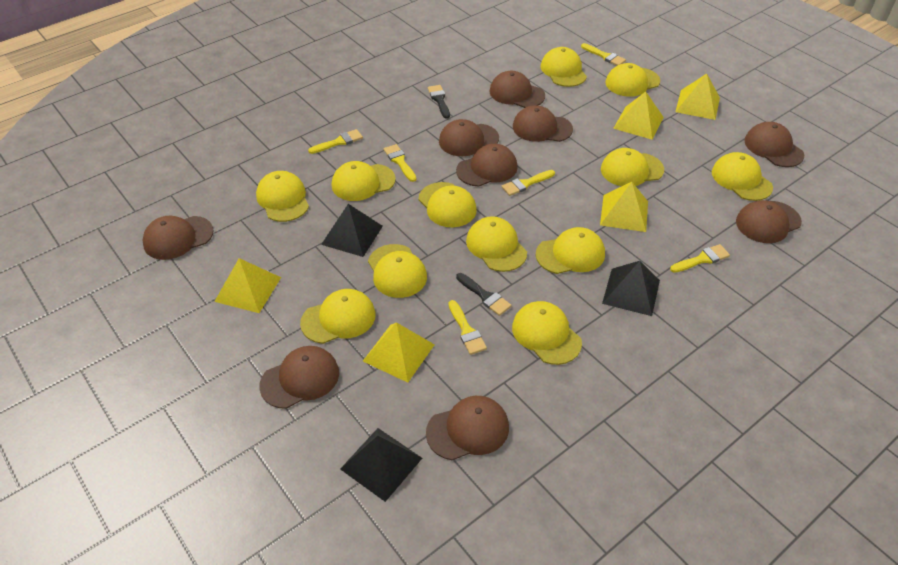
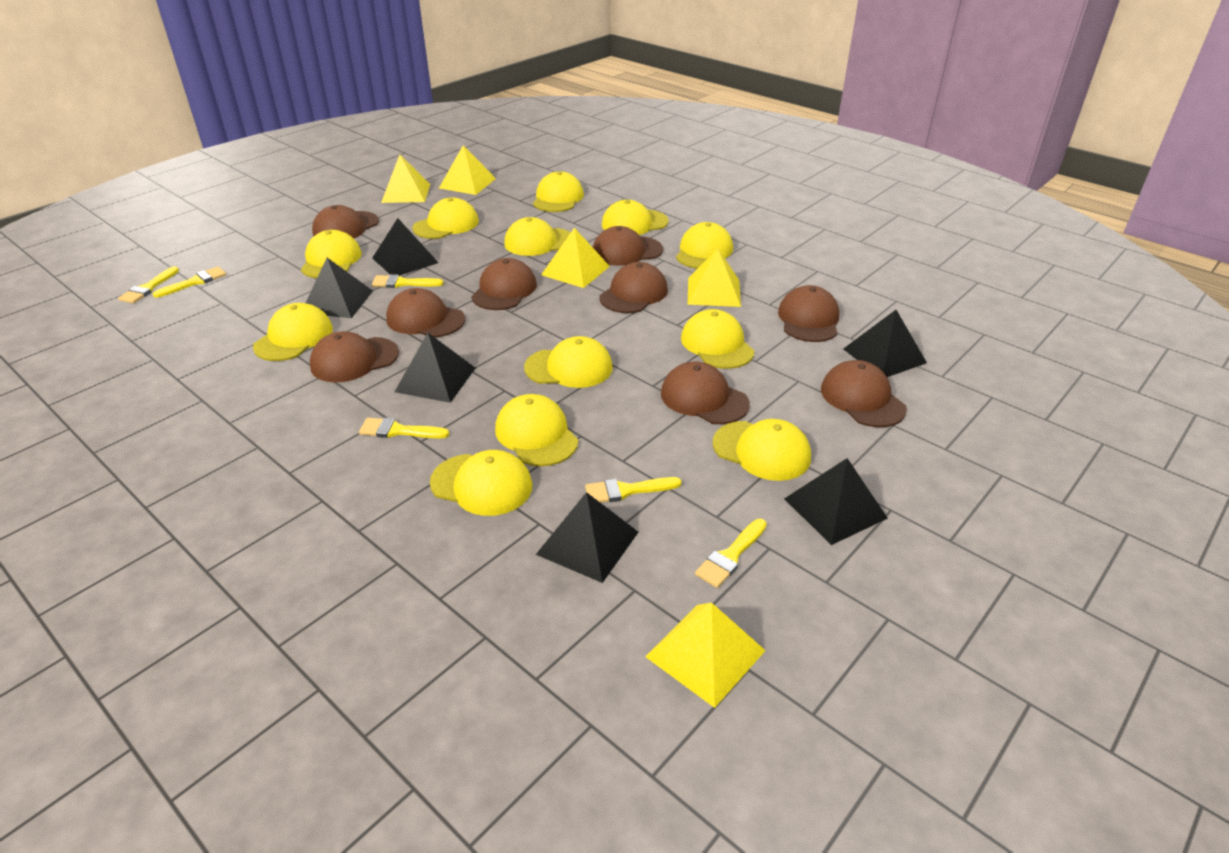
black brush: 2 -> 0
black pyramid: 3 -> 6

